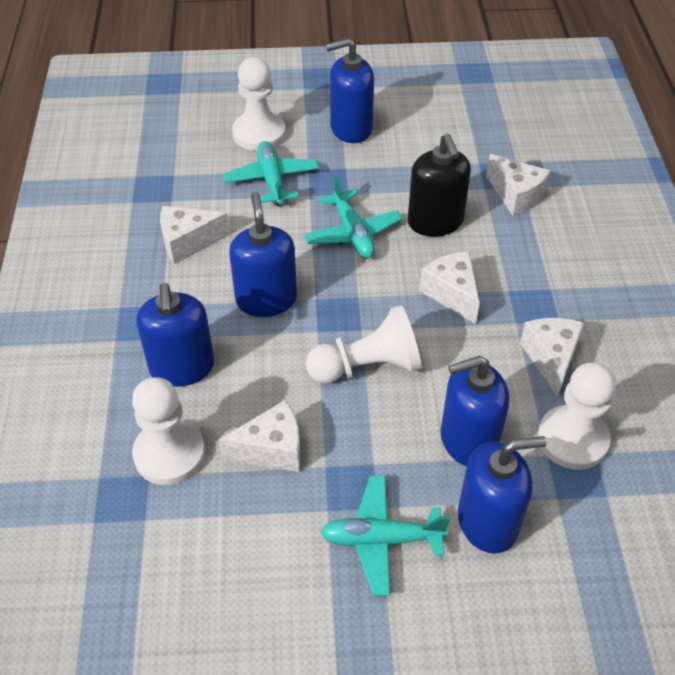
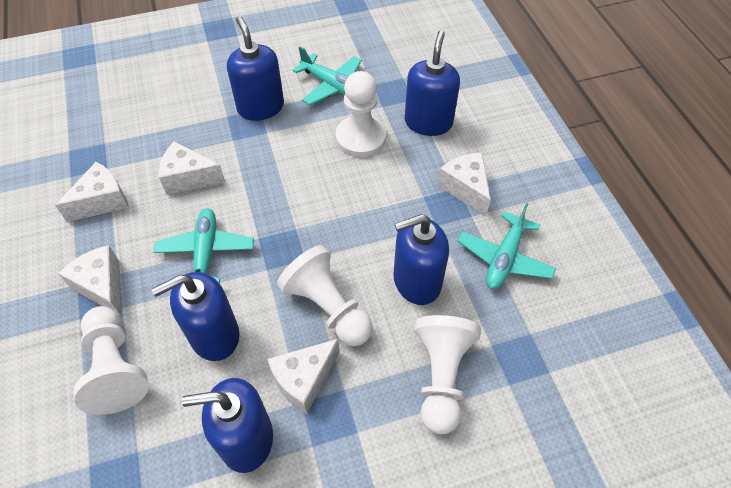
black soap dispenser: 1 -> 0

